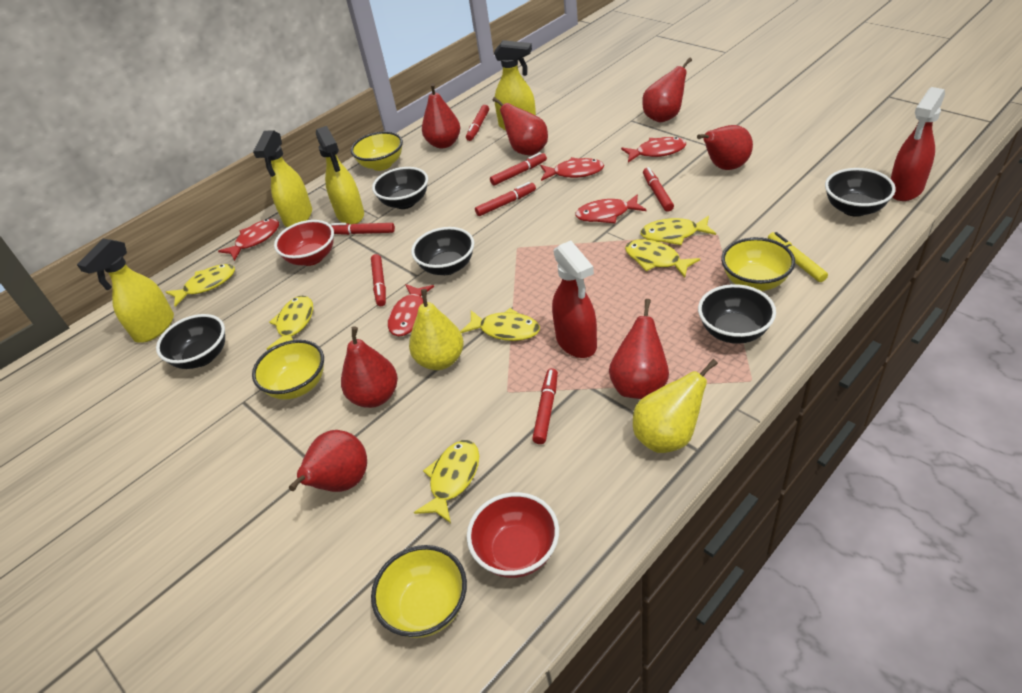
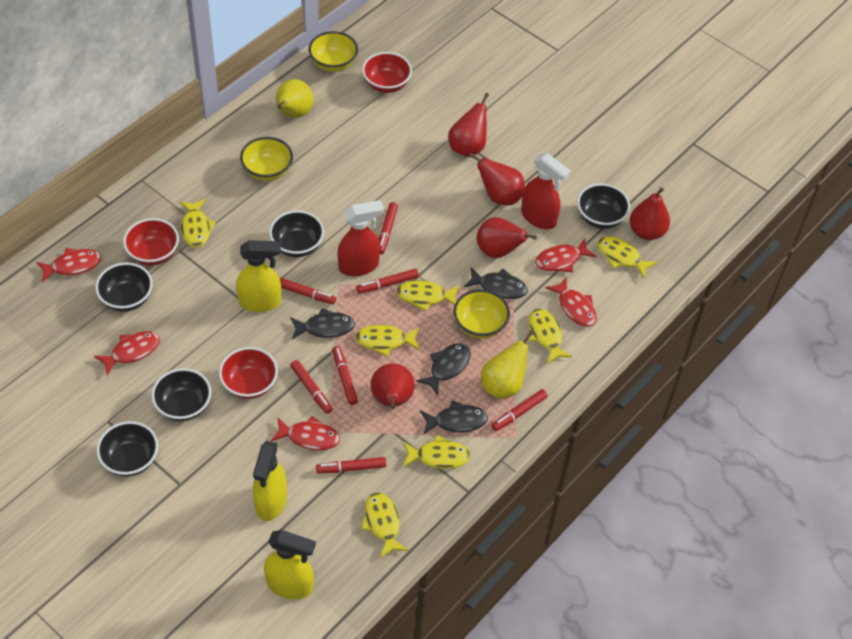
black fish: 0 -> 4
red bowl: 2 -> 3
red pear: 7 -> 5
yellow bowl: 4 -> 3
yellow fish: 6 -> 7
yellow marker: 1 -> 0
yellow spray bottle: 4 -> 3

